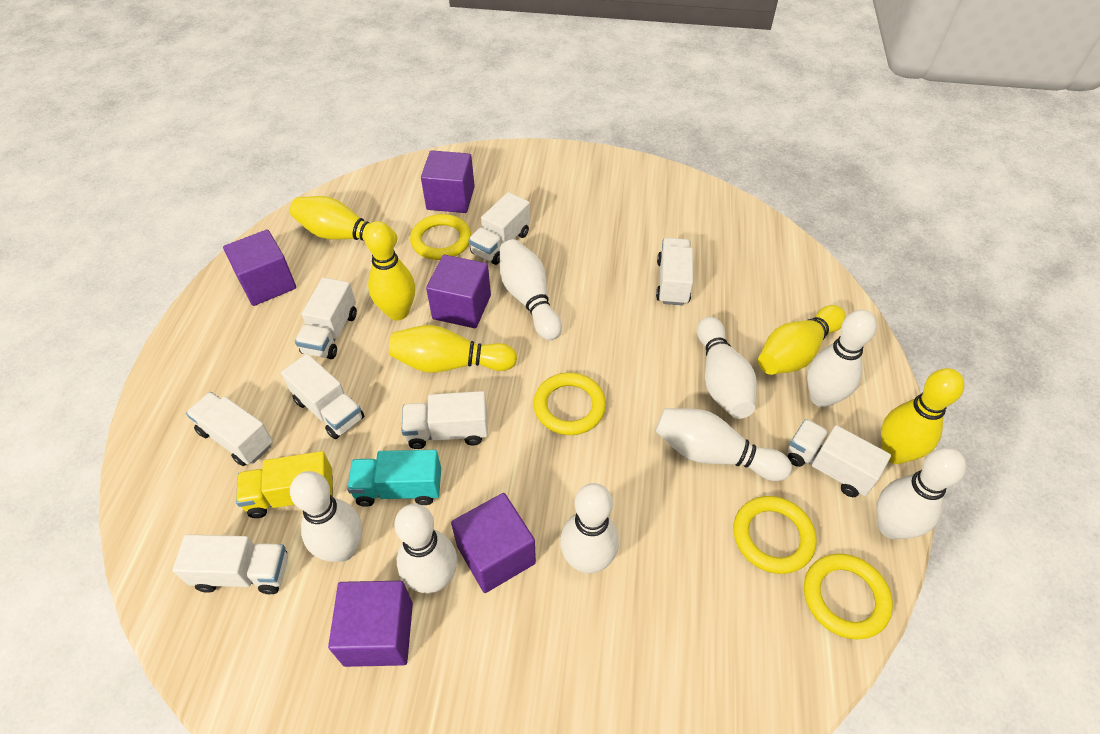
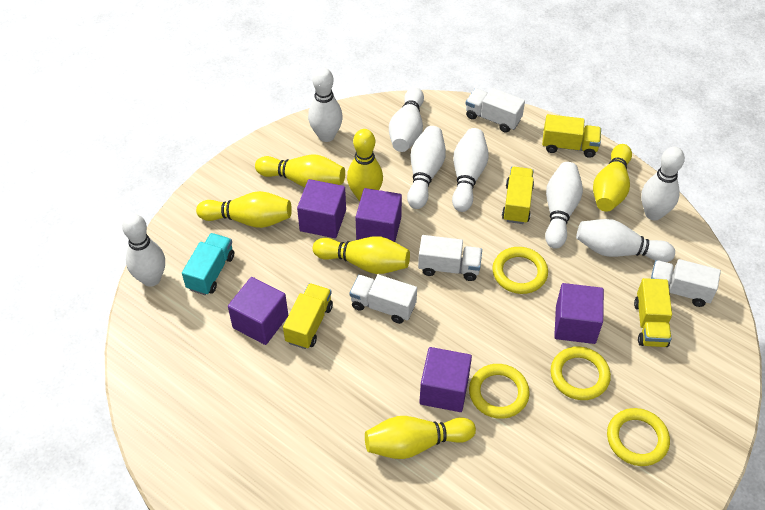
white truck: 8 -> 4
yellow bowling pin: 5 -> 6
yellow truck: 1 -> 4

